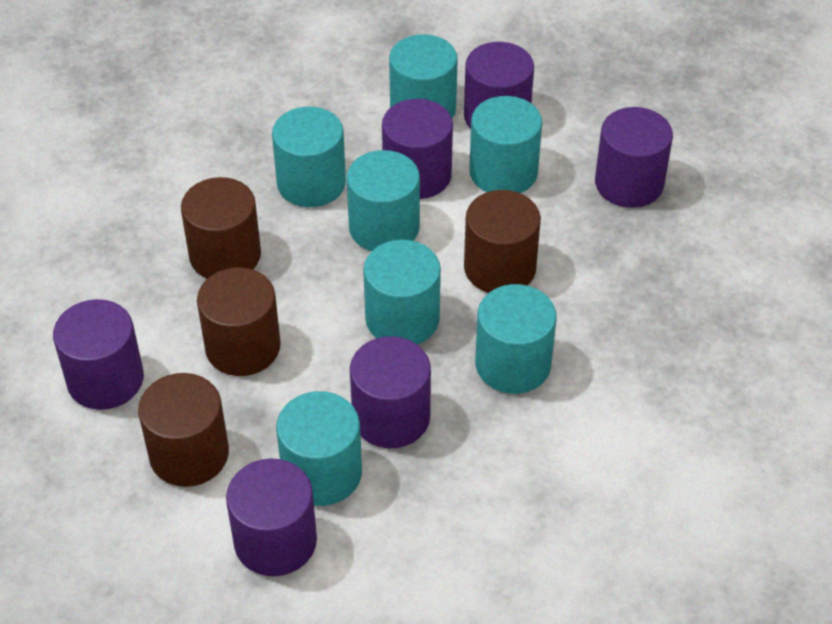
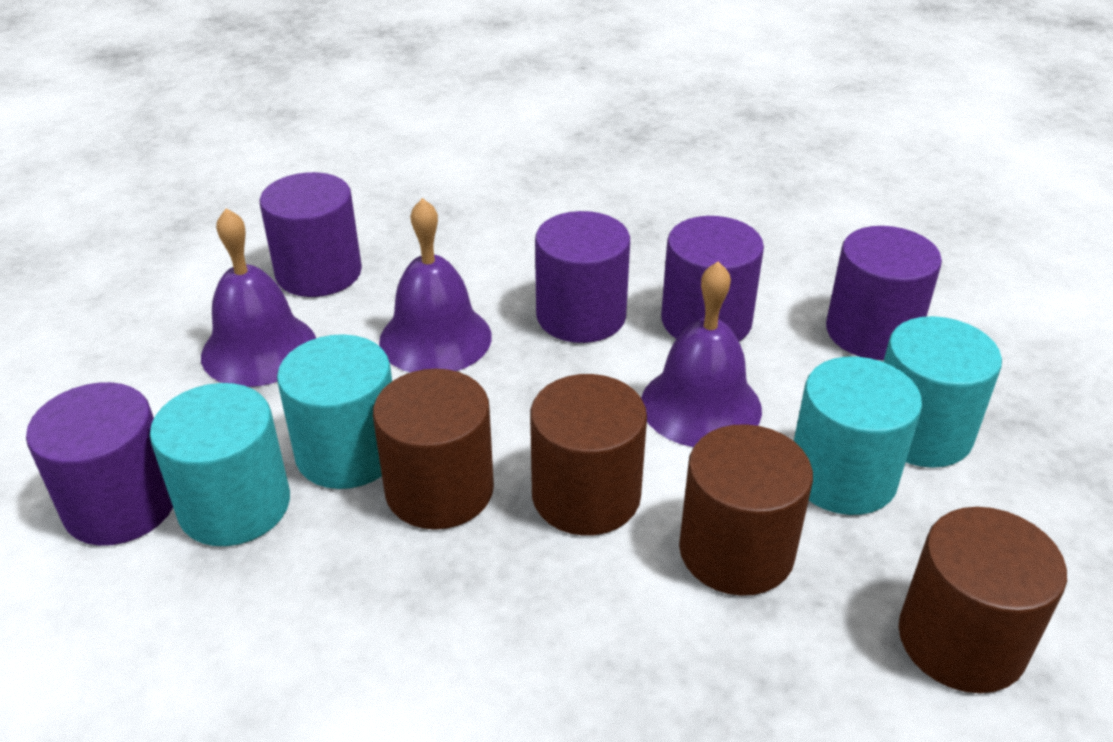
purple bell: 0 -> 3
purple cylinder: 6 -> 5
turquoise cylinder: 7 -> 4

